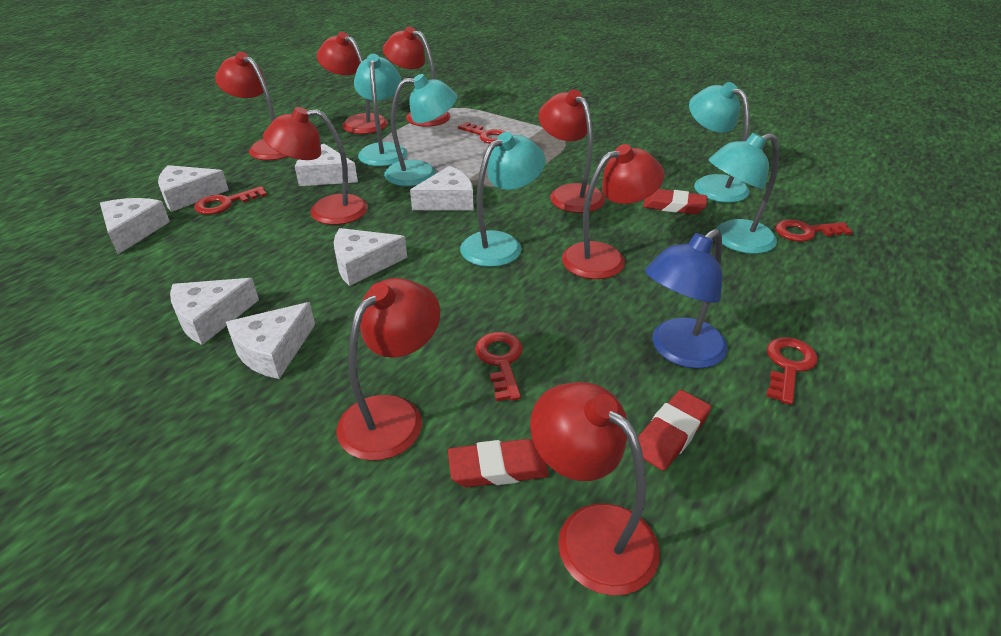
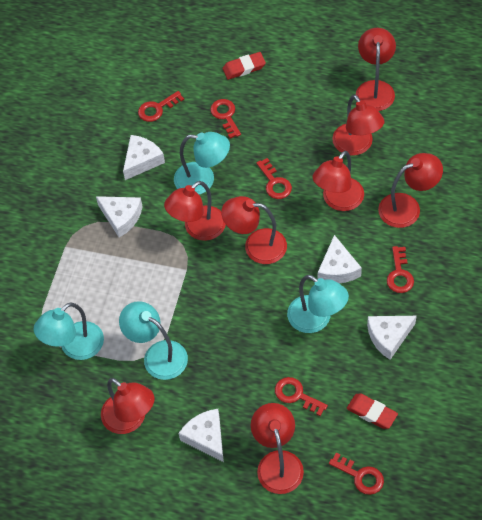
blue lamp: 1 -> 0
red eraser: 3 -> 2
red key: 5 -> 6
turquoise lamp: 5 -> 4
white cheese: 7 -> 5

